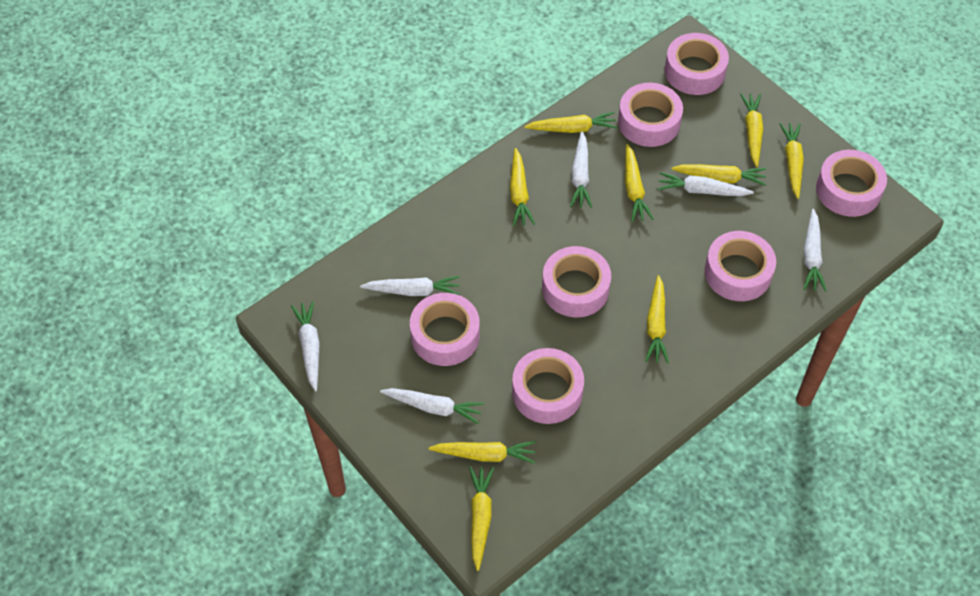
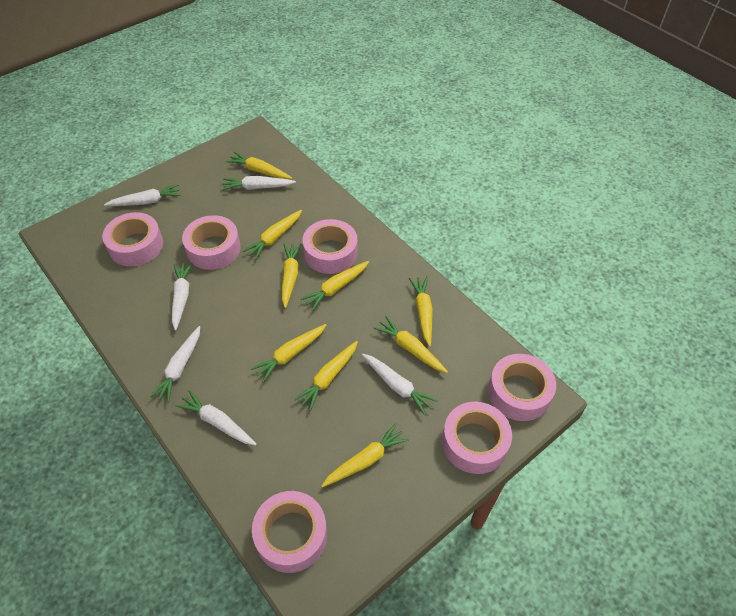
pink tape: 7 -> 6

